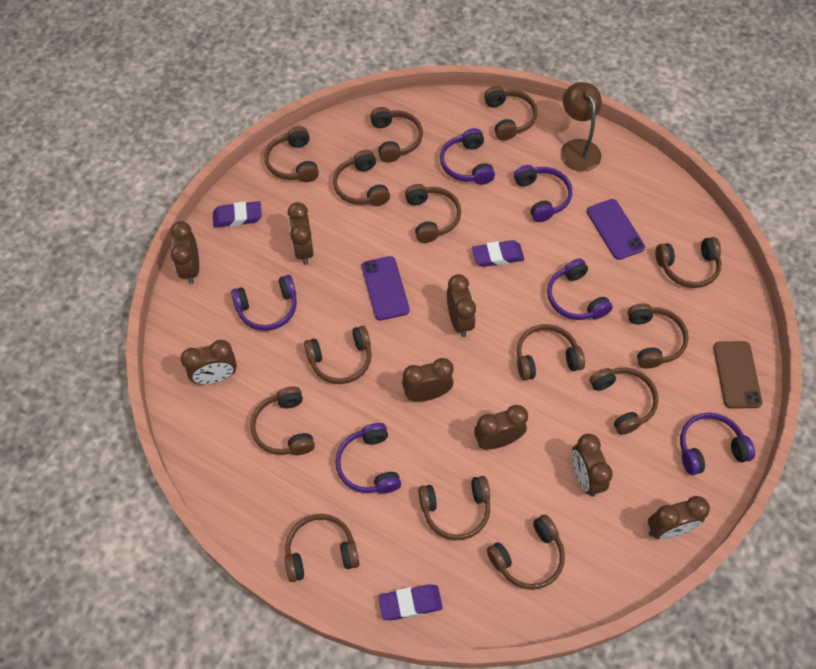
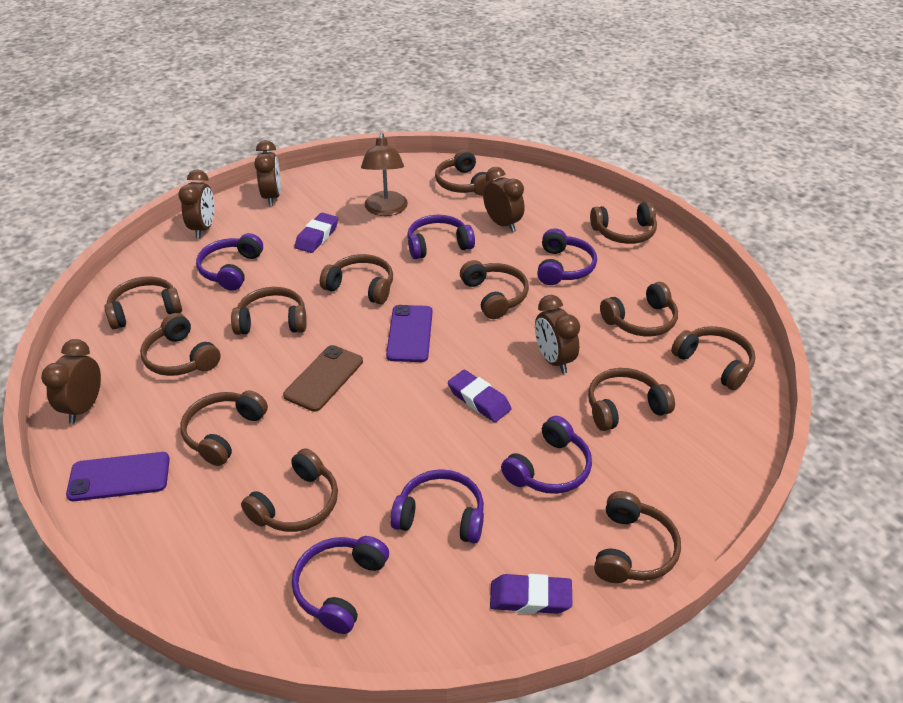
brown clock: 8 -> 5
brown headphones: 14 -> 13

